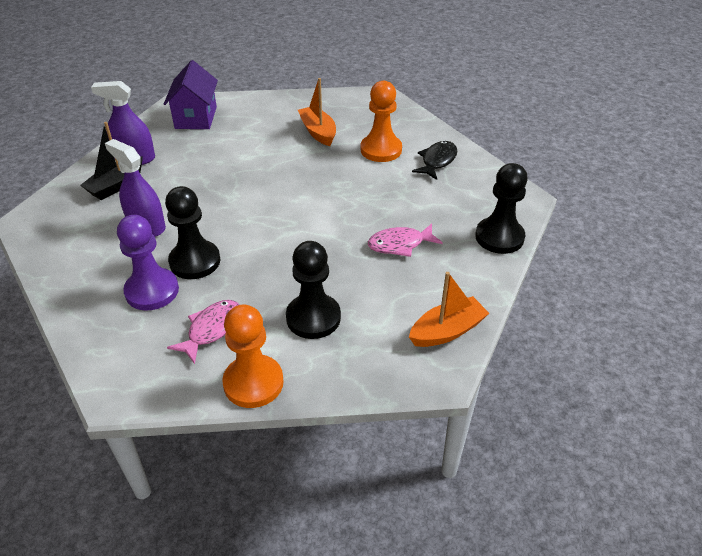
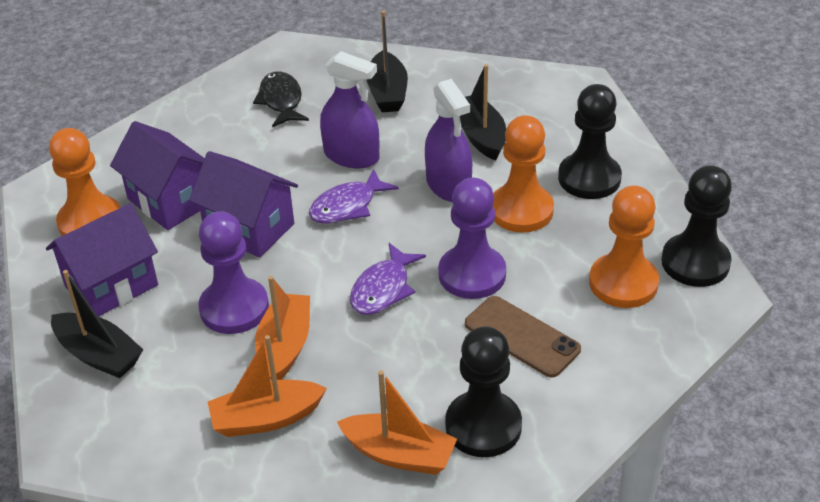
black boat: 1 -> 3
brown phone: 0 -> 1
orange boat: 2 -> 3
orange pawn: 2 -> 3
pink fish: 2 -> 0
purple fish: 0 -> 2
purple house: 1 -> 3
purple pawn: 1 -> 2

